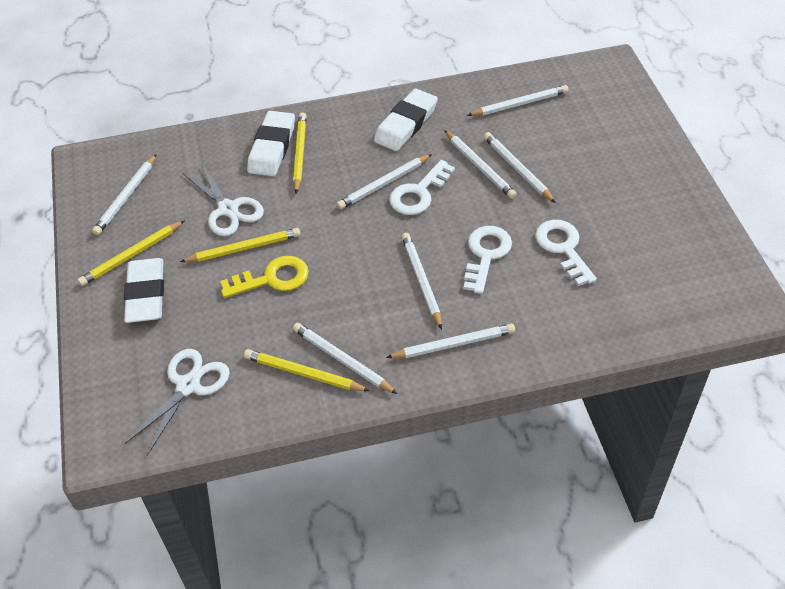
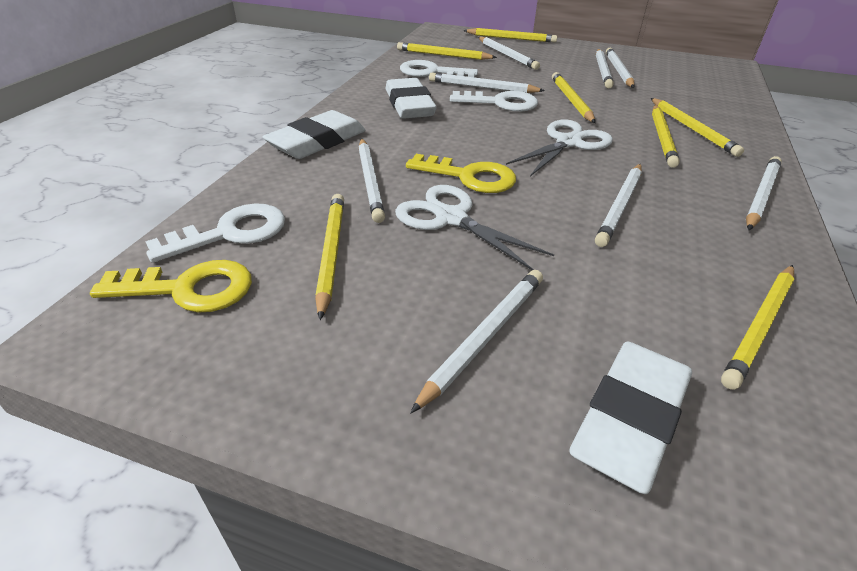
yellow key: 1 -> 2
yellow pencil: 4 -> 7

